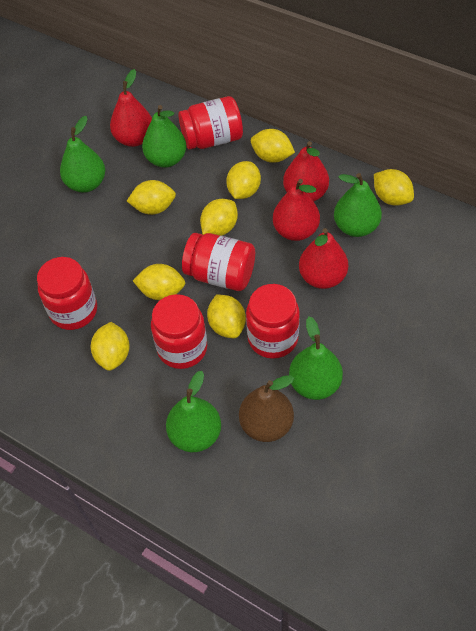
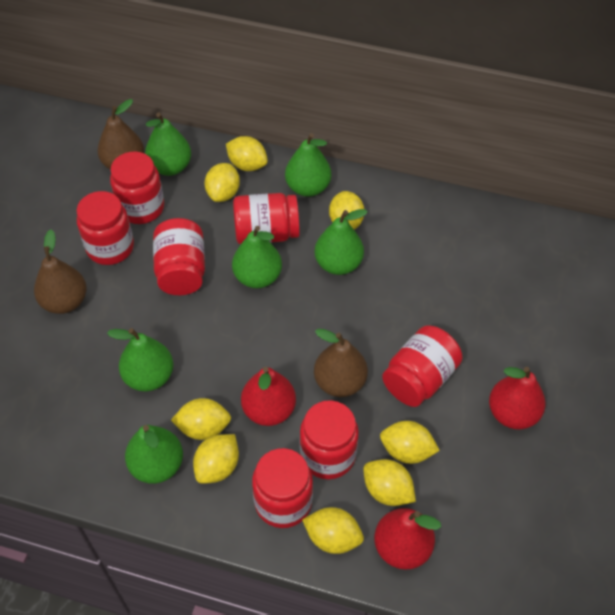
brown pear: 1 -> 3
green pear: 5 -> 6
red jar: 5 -> 7
red pear: 4 -> 3

